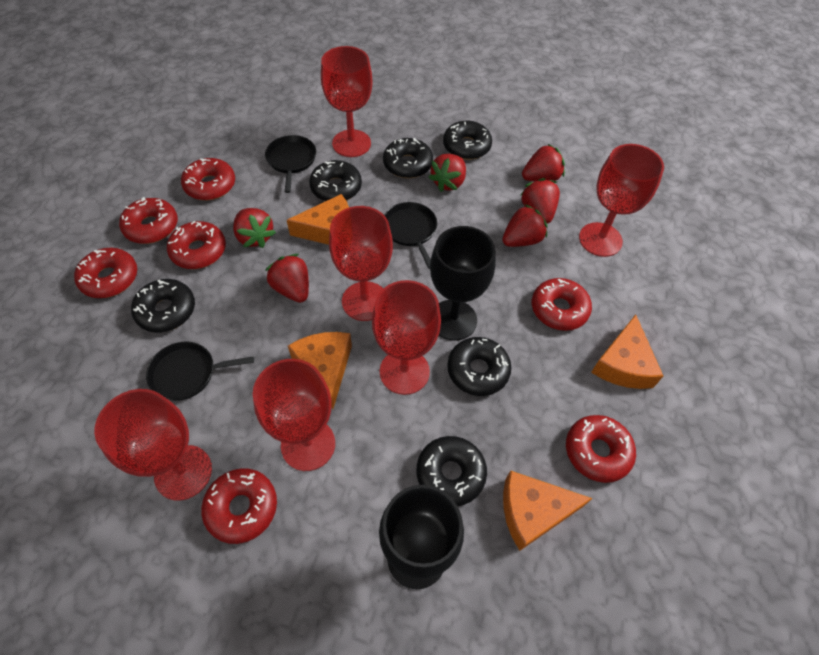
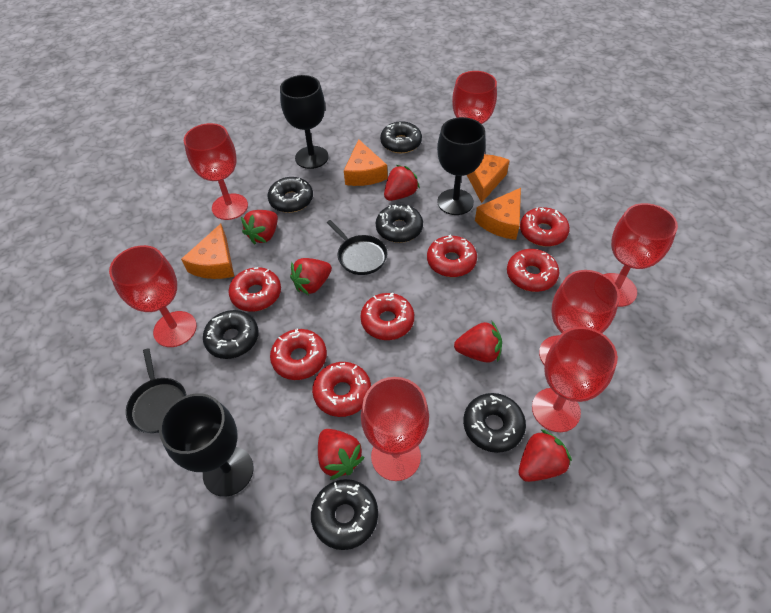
black goblet: 2 -> 3
black pan: 3 -> 2
red goblet: 6 -> 7

